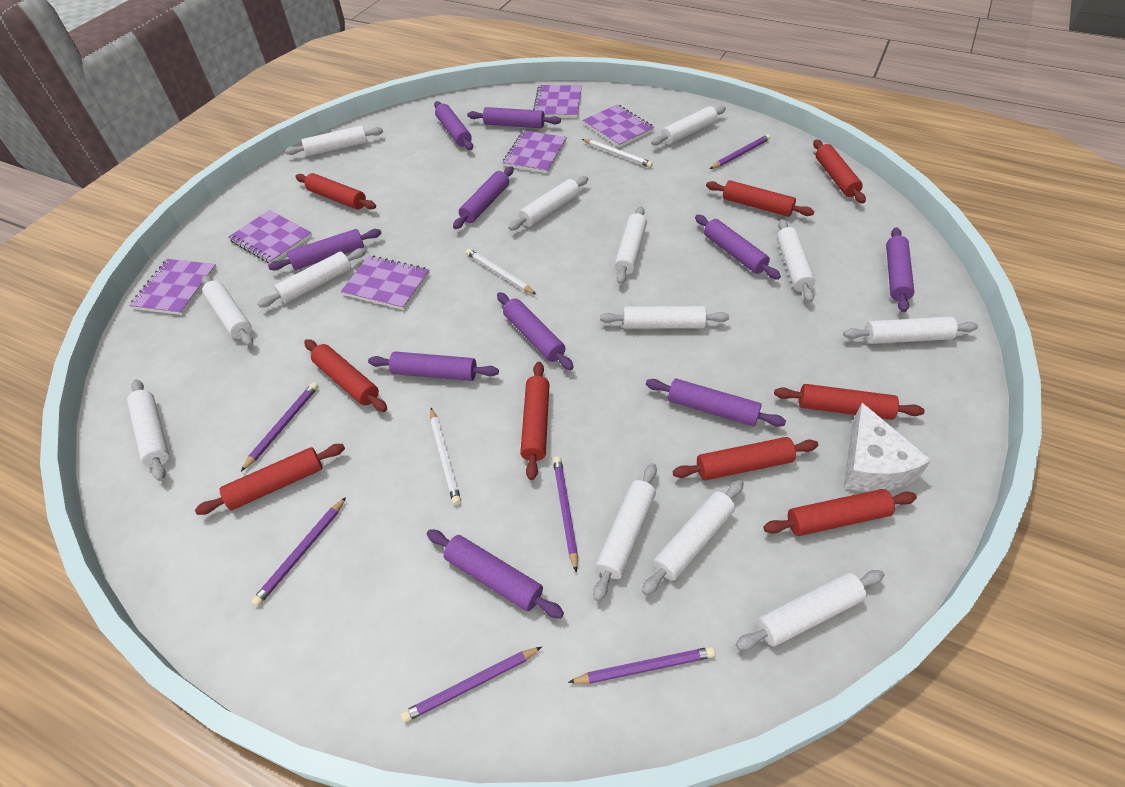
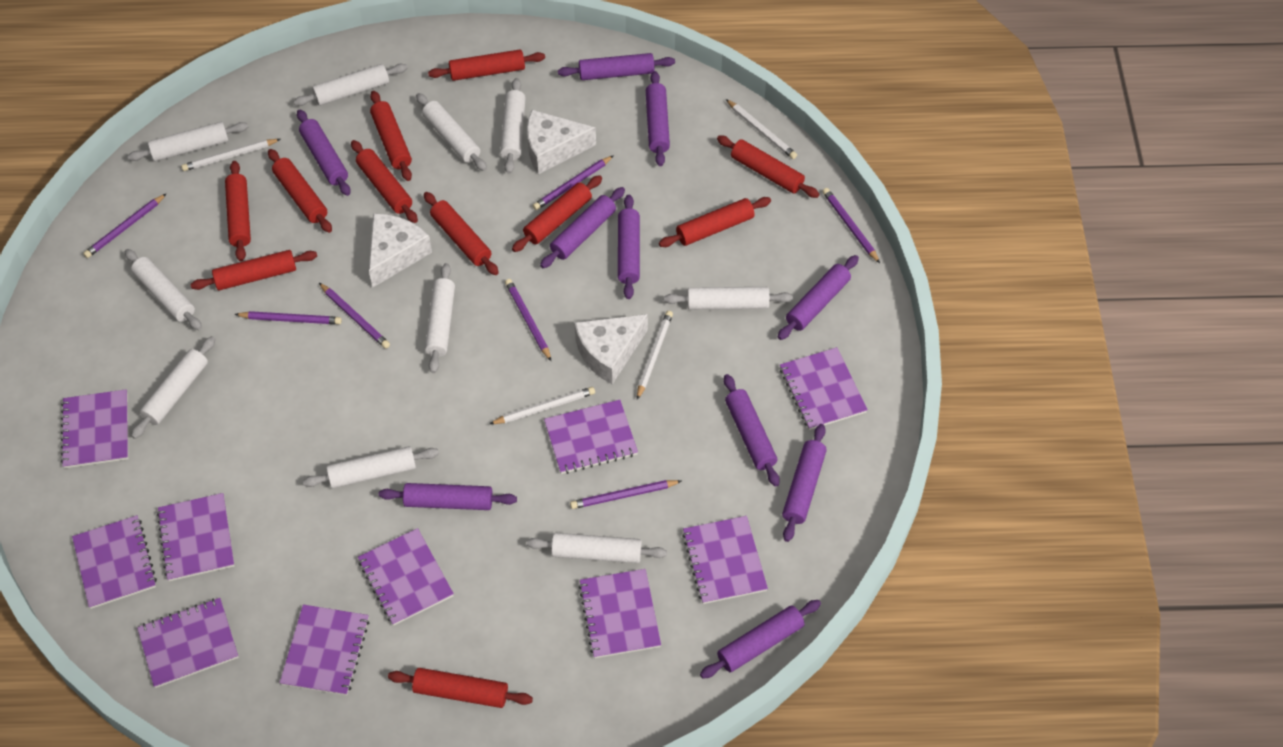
purple notebook: 6 -> 10
purple pencil: 6 -> 7
red rolling pin: 9 -> 11
white cheese: 1 -> 3
white pencil: 3 -> 4
white rolling pin: 13 -> 10

